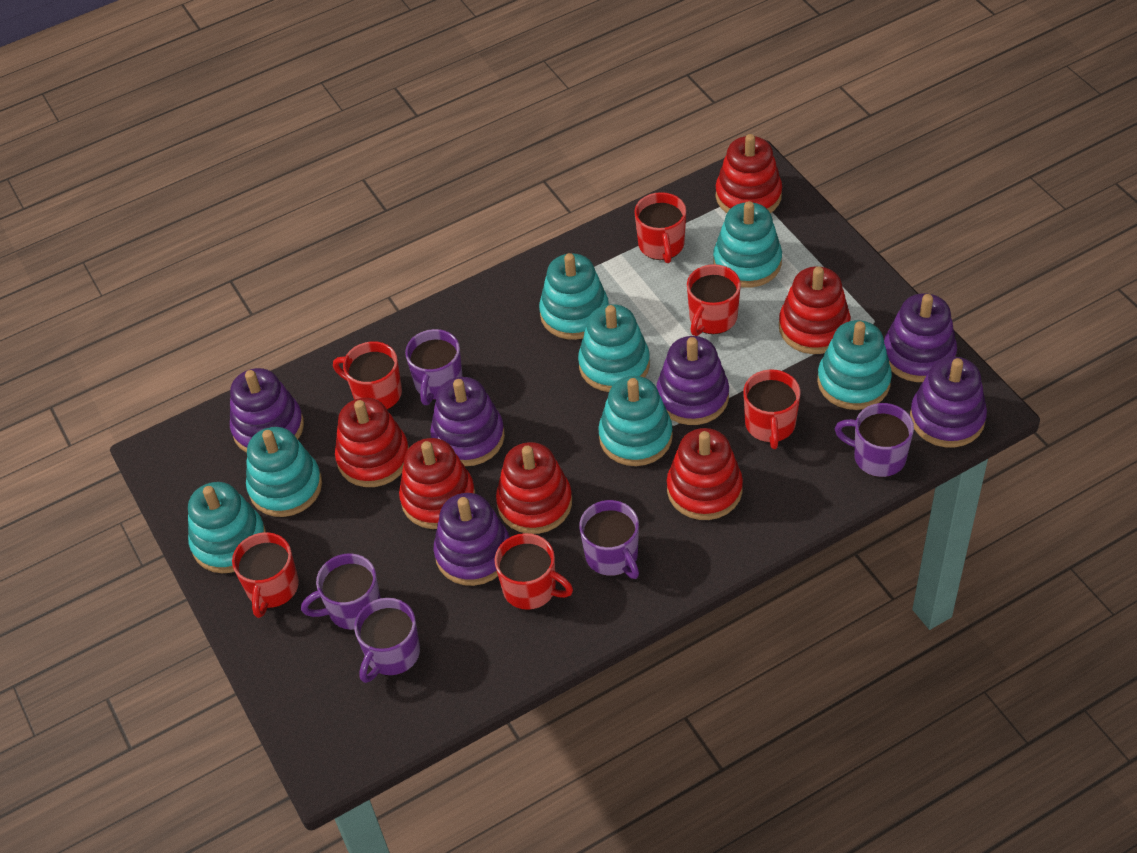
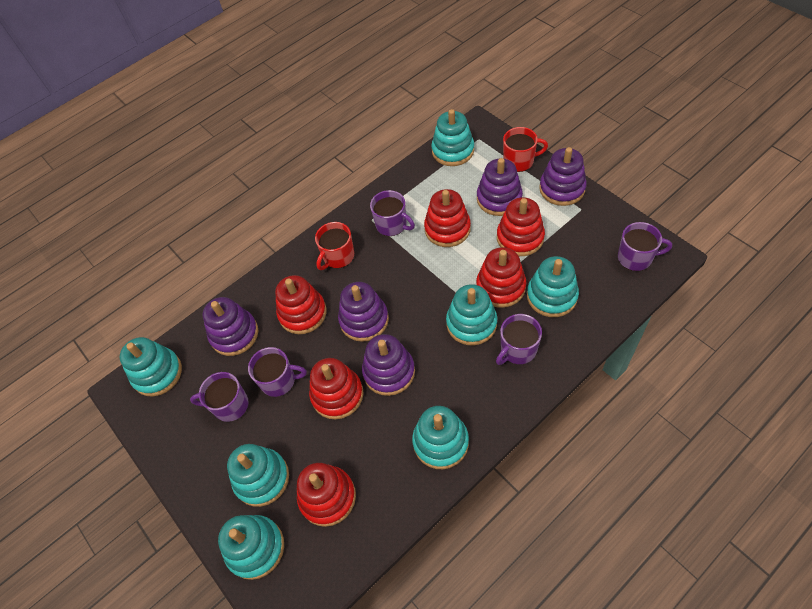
purple stacking toy: 6 -> 5
red mug: 6 -> 2

